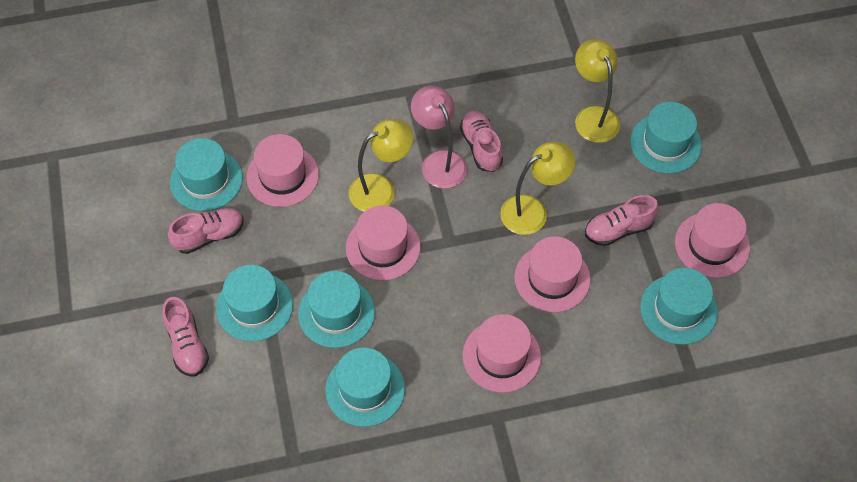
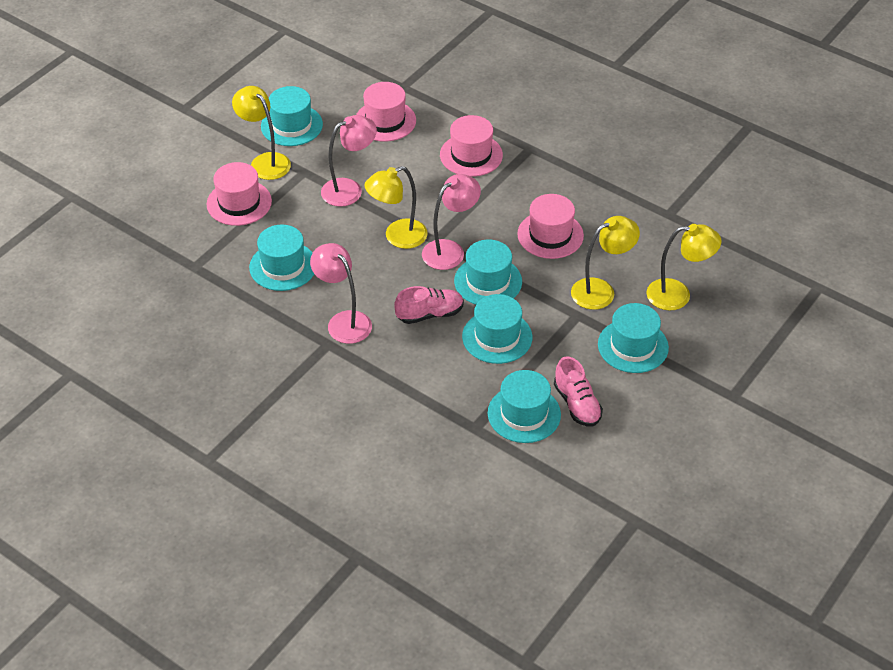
pink hat: 5 -> 4
pink lamp: 1 -> 3
pink shoe: 4 -> 2
yellow lamp: 3 -> 4

